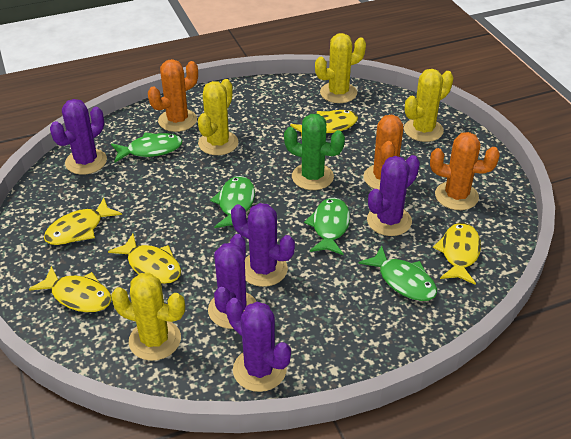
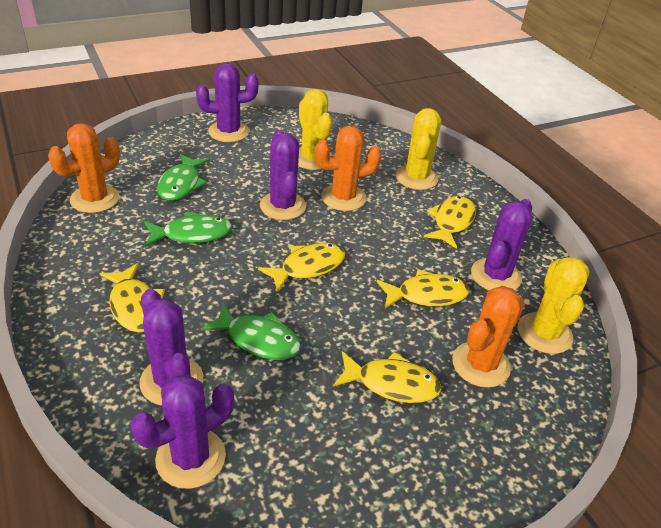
green cactus: 1 -> 0
green fish: 4 -> 3
yellow cactus: 4 -> 3

